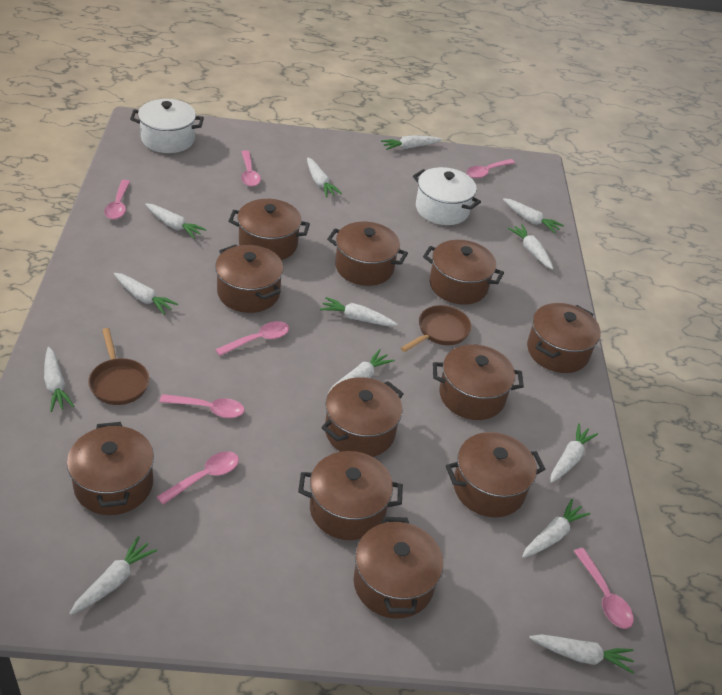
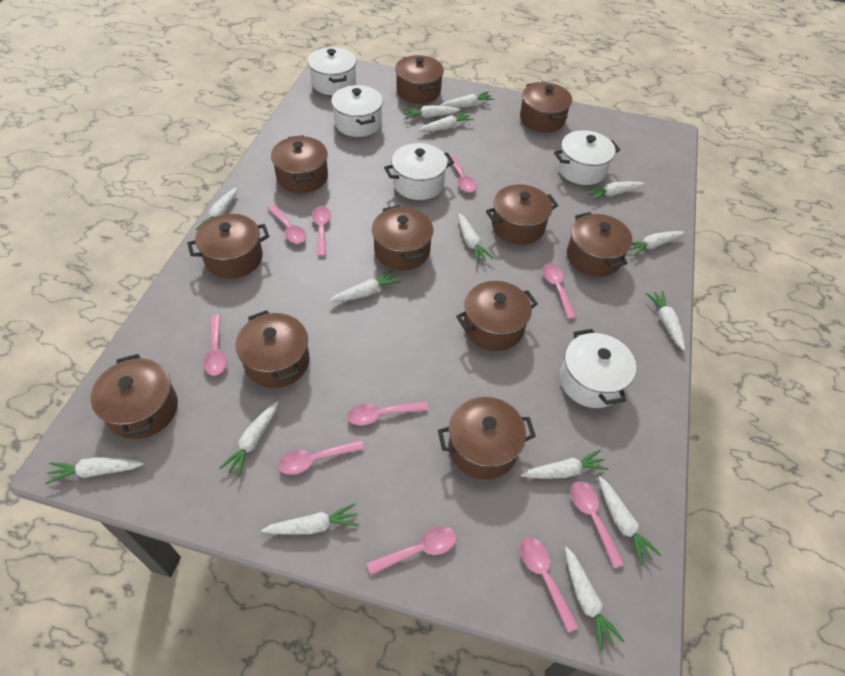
brown pan: 2 -> 0
pink spoon: 7 -> 10
white carrot: 13 -> 15
white pot: 2 -> 5

